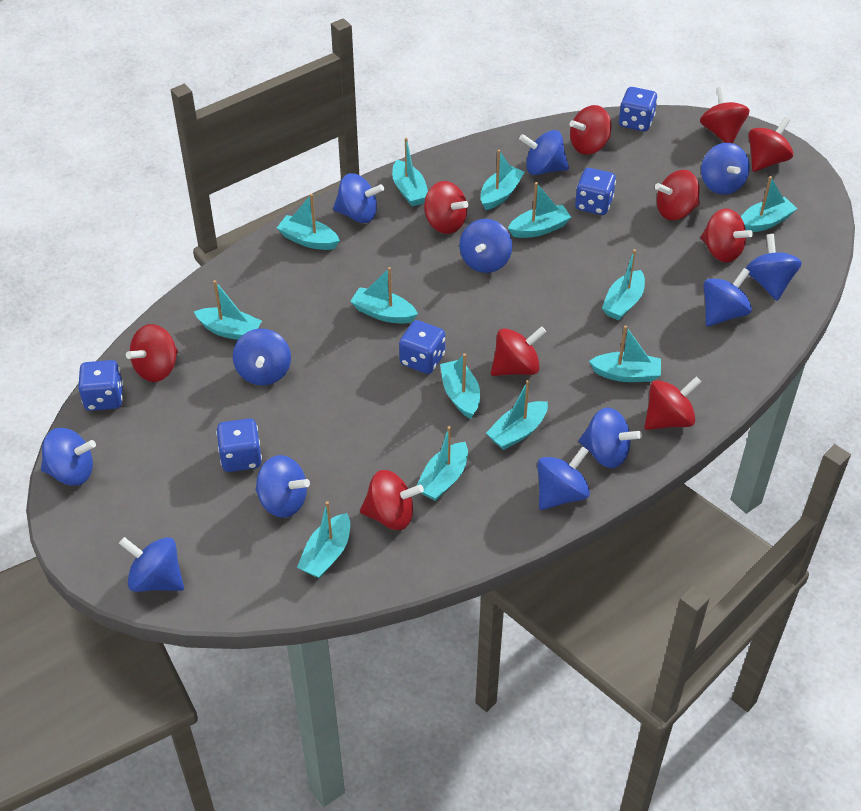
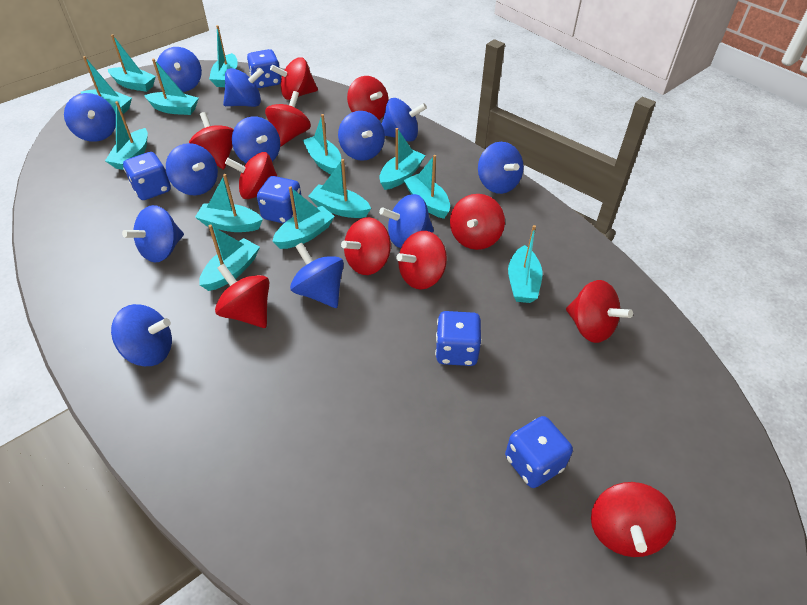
red spinning top: 10 -> 11

